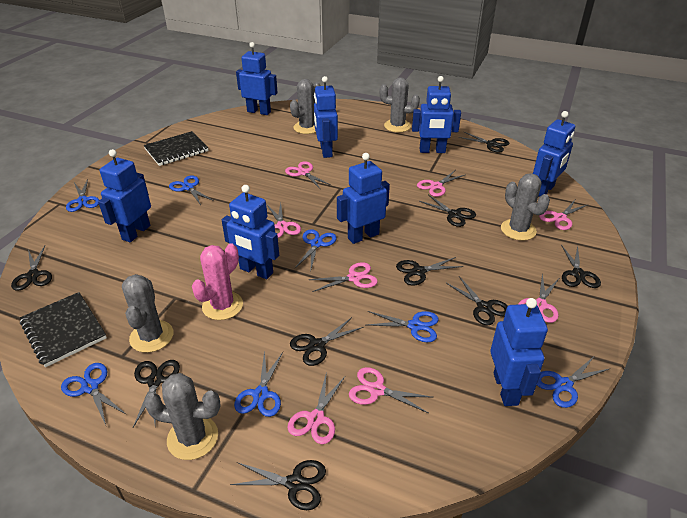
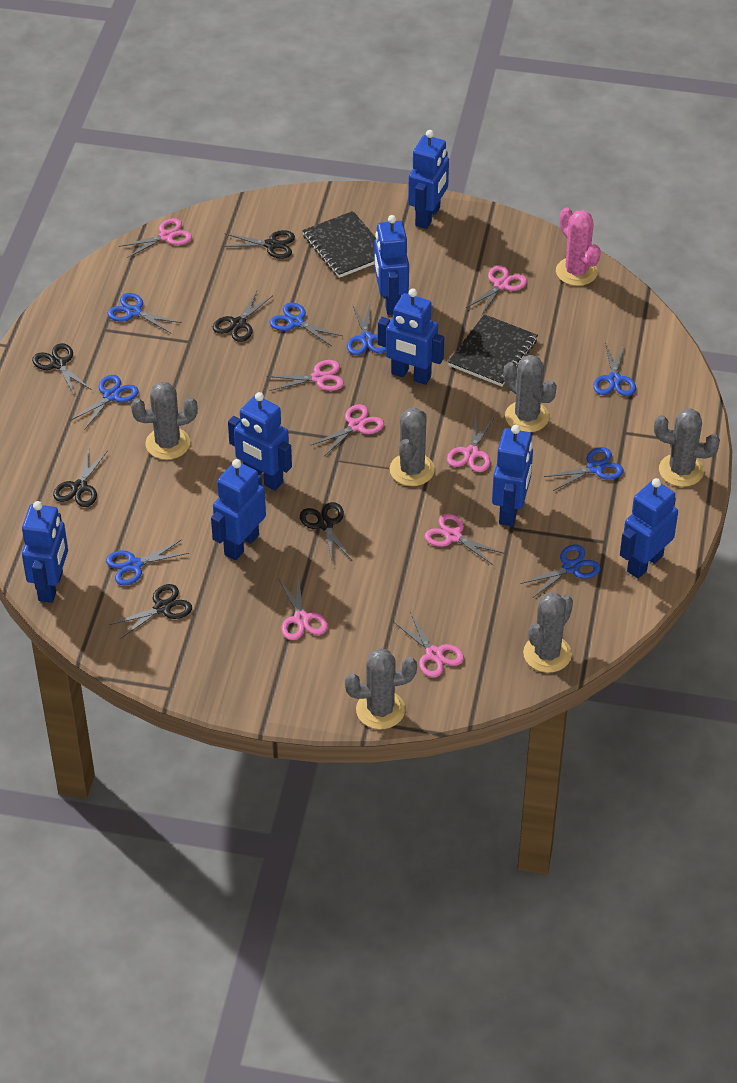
black scissors: 9 -> 6
blue scissors: 7 -> 8
grey cactus: 5 -> 6

